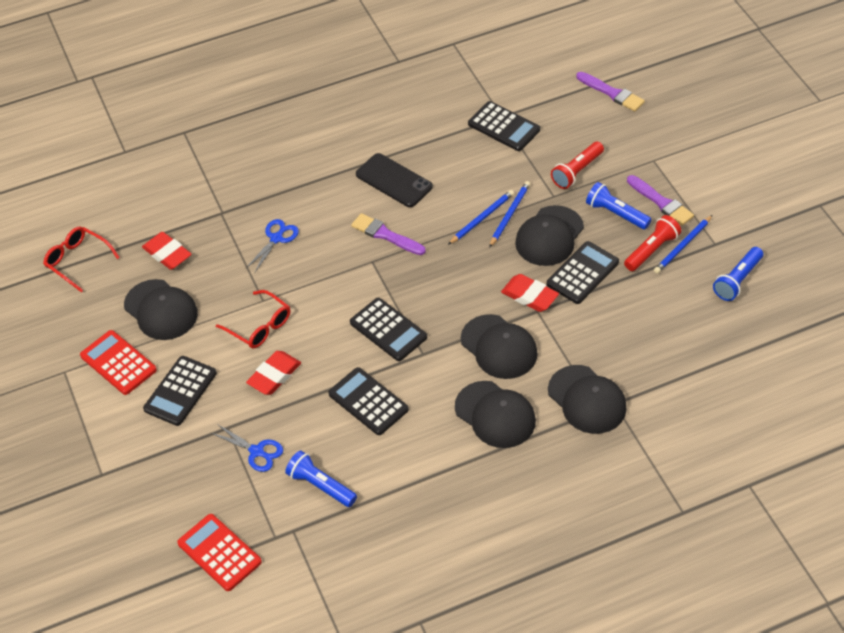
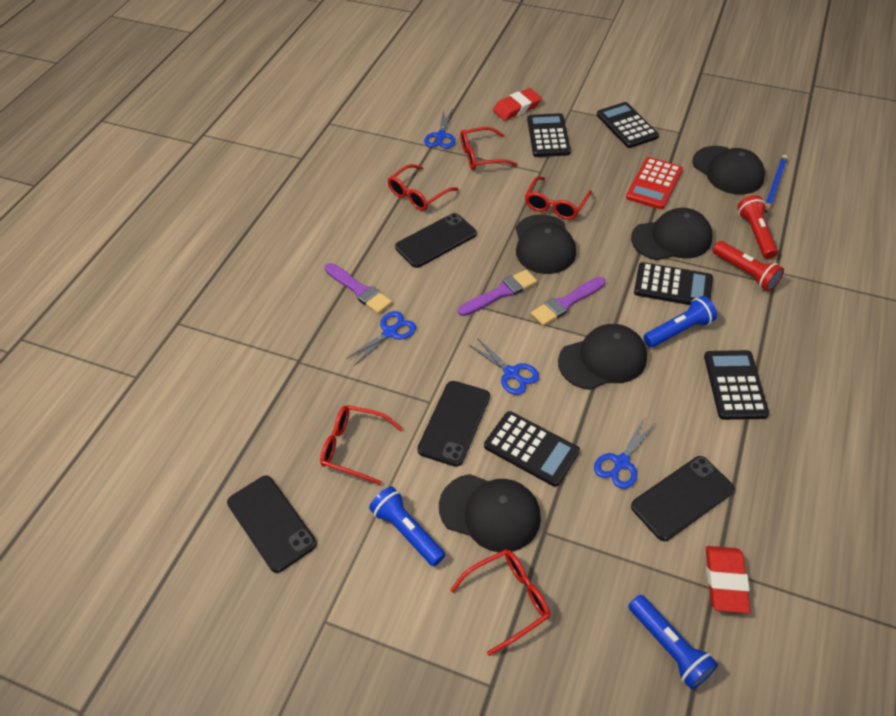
black phone: 1 -> 4
blue pencil: 3 -> 1
blue scissors: 2 -> 4
red calculator: 2 -> 1
red eraser: 3 -> 2
red glasses: 2 -> 5

